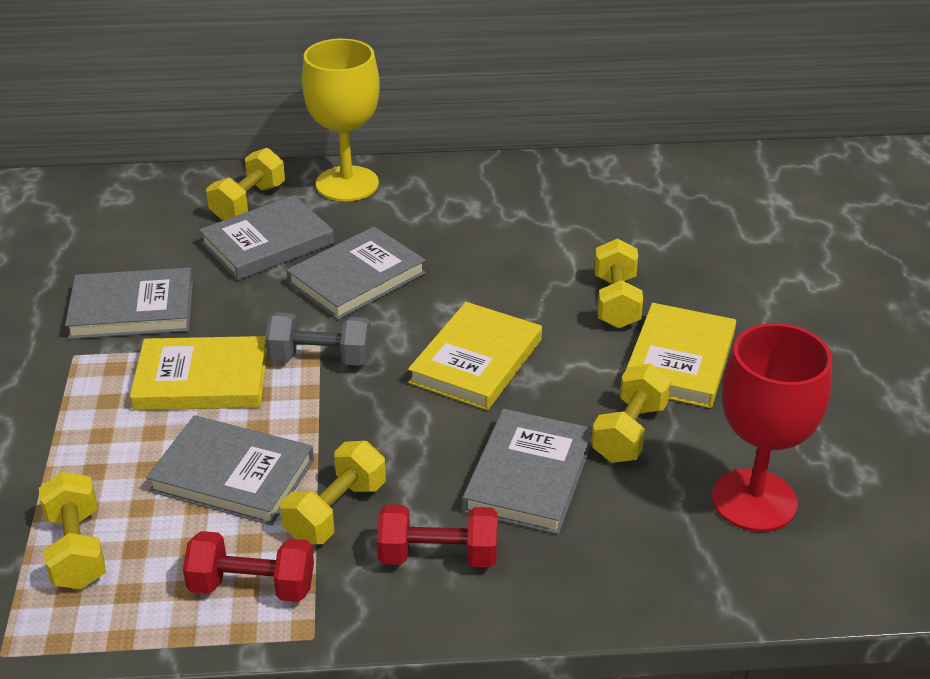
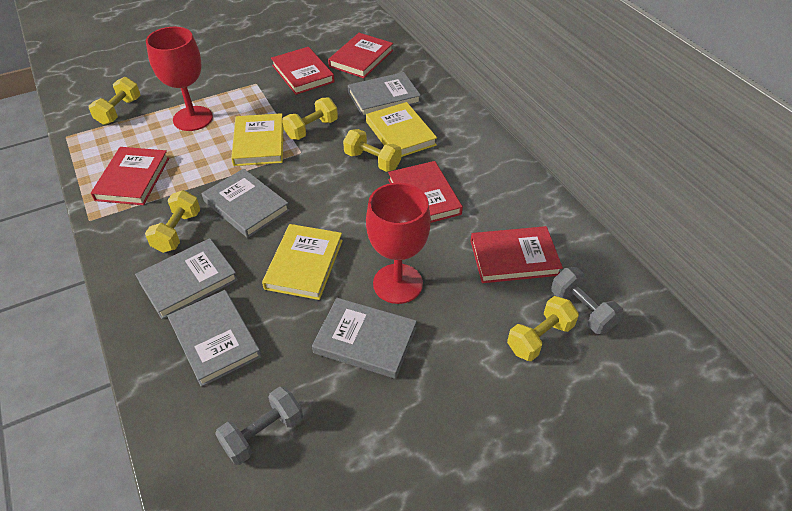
grey dumbbell: 1 -> 2
red book: 0 -> 5
red dumbbell: 2 -> 0
red goblet: 1 -> 2
yellow goblet: 1 -> 0

